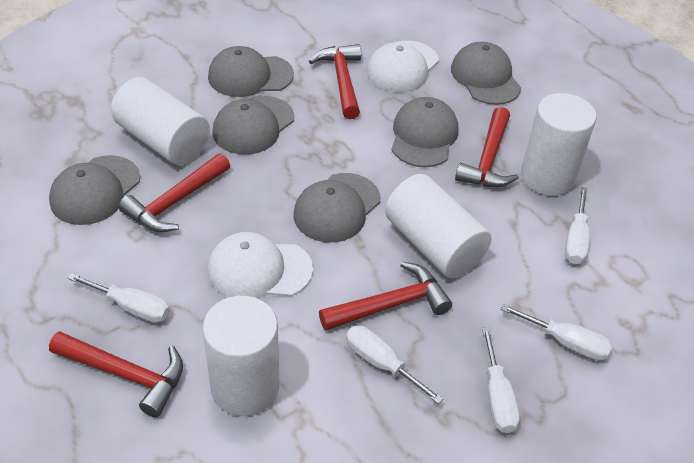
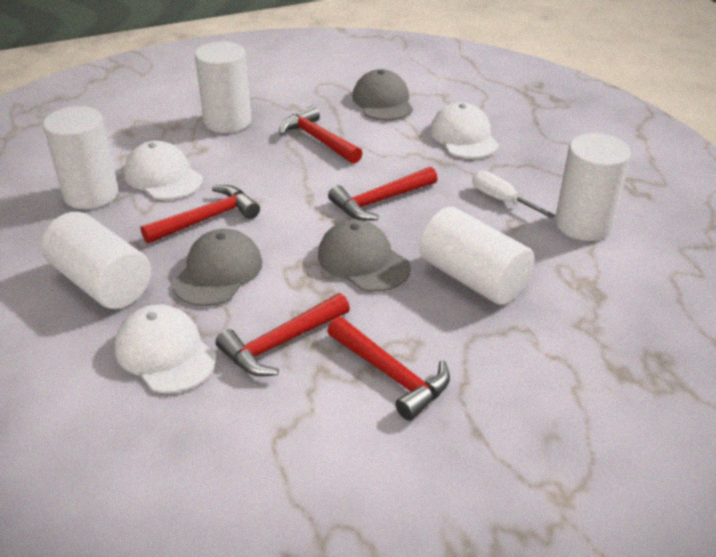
grey cap: 6 -> 3
white cap: 2 -> 3
white cylinder: 4 -> 5
white screwdriver: 5 -> 1

